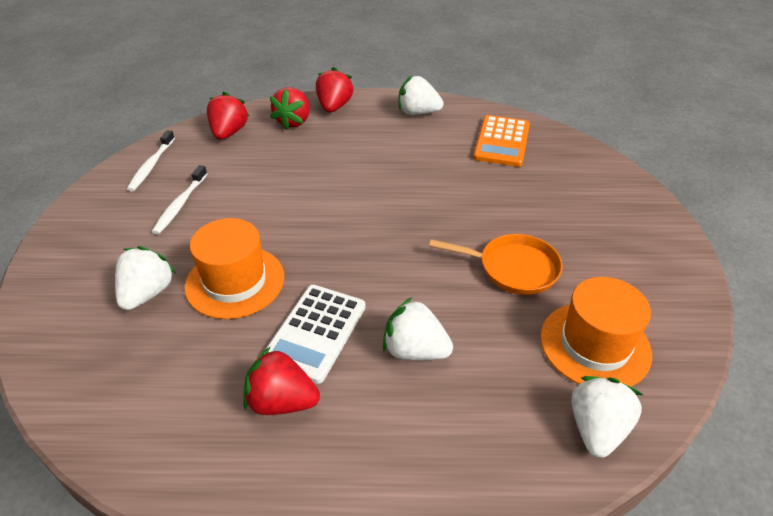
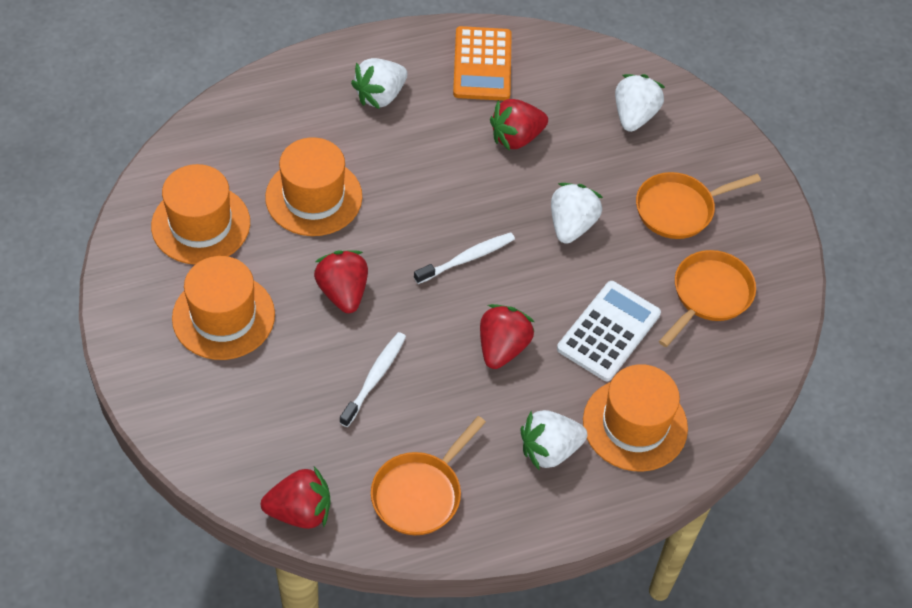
orange hat: 2 -> 4
orange pan: 1 -> 3

